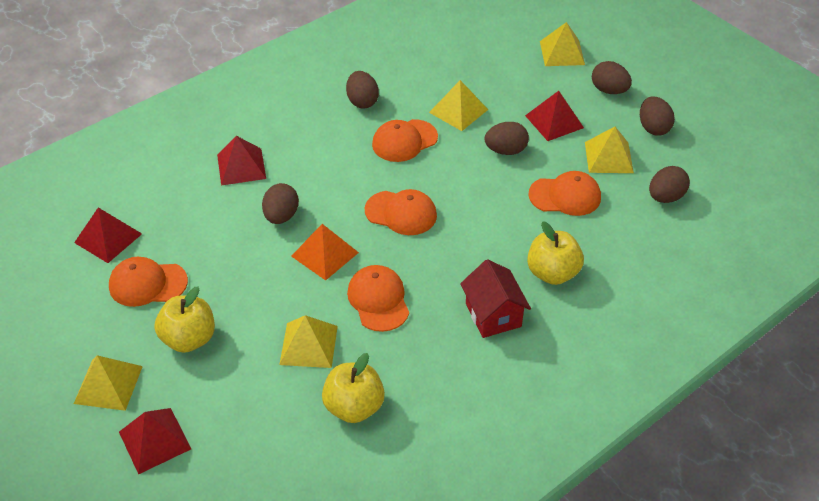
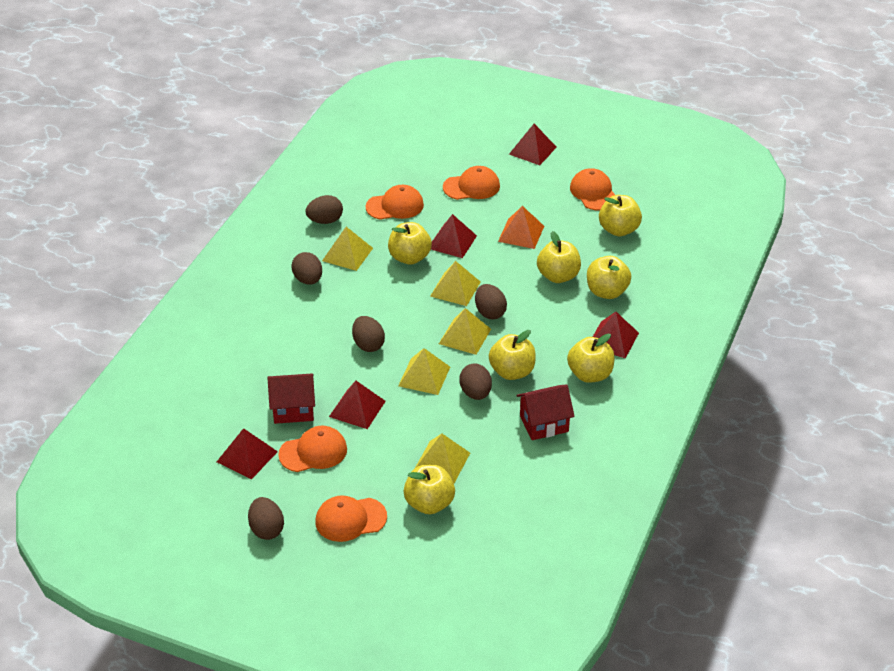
red house: 1 -> 2
red pyramid: 4 -> 5
yellow apple: 3 -> 7

